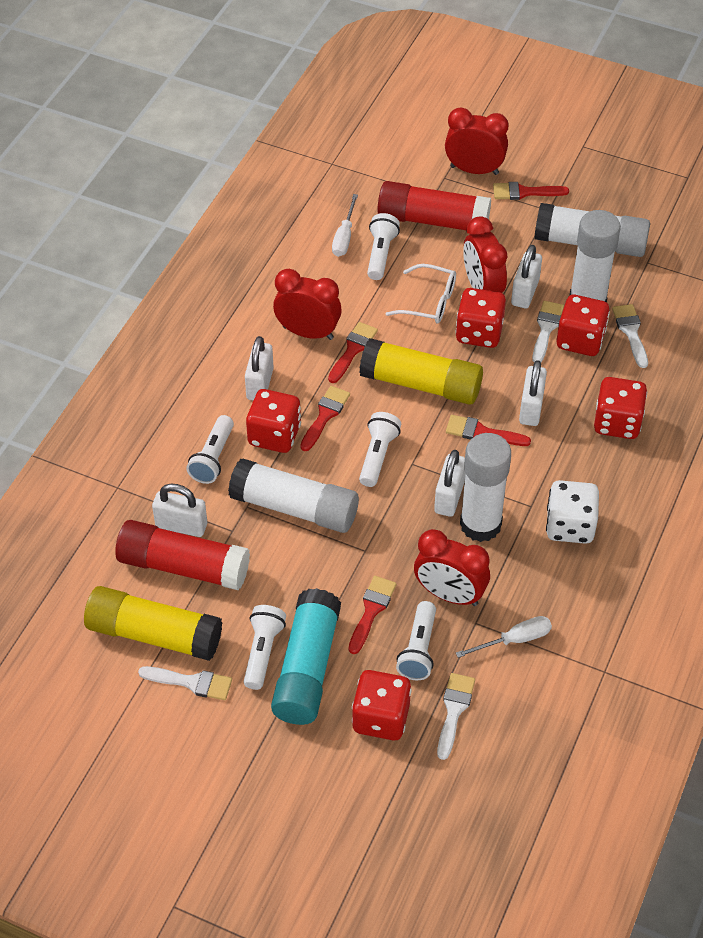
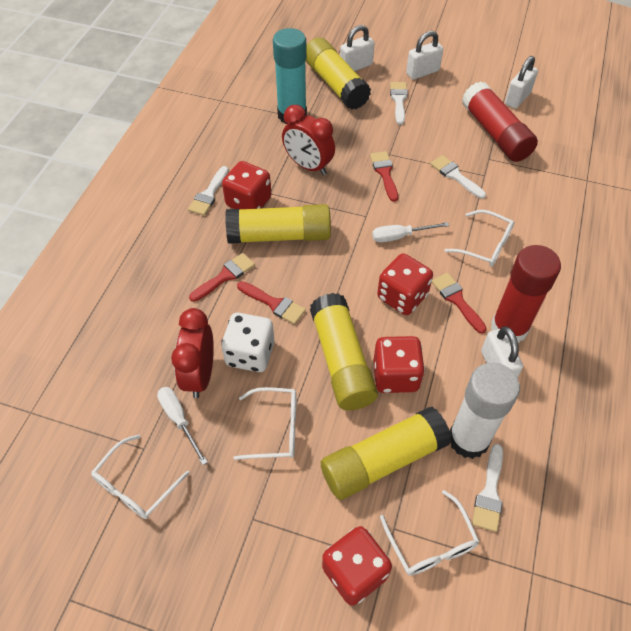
red brush: 5 -> 4
red clock: 4 -> 2
red dice: 5 -> 4
white flashlight: 5 -> 0
white glasses: 1 -> 4
white glue stick: 4 -> 1
white padlock: 5 -> 4
yellow glue stick: 2 -> 4

